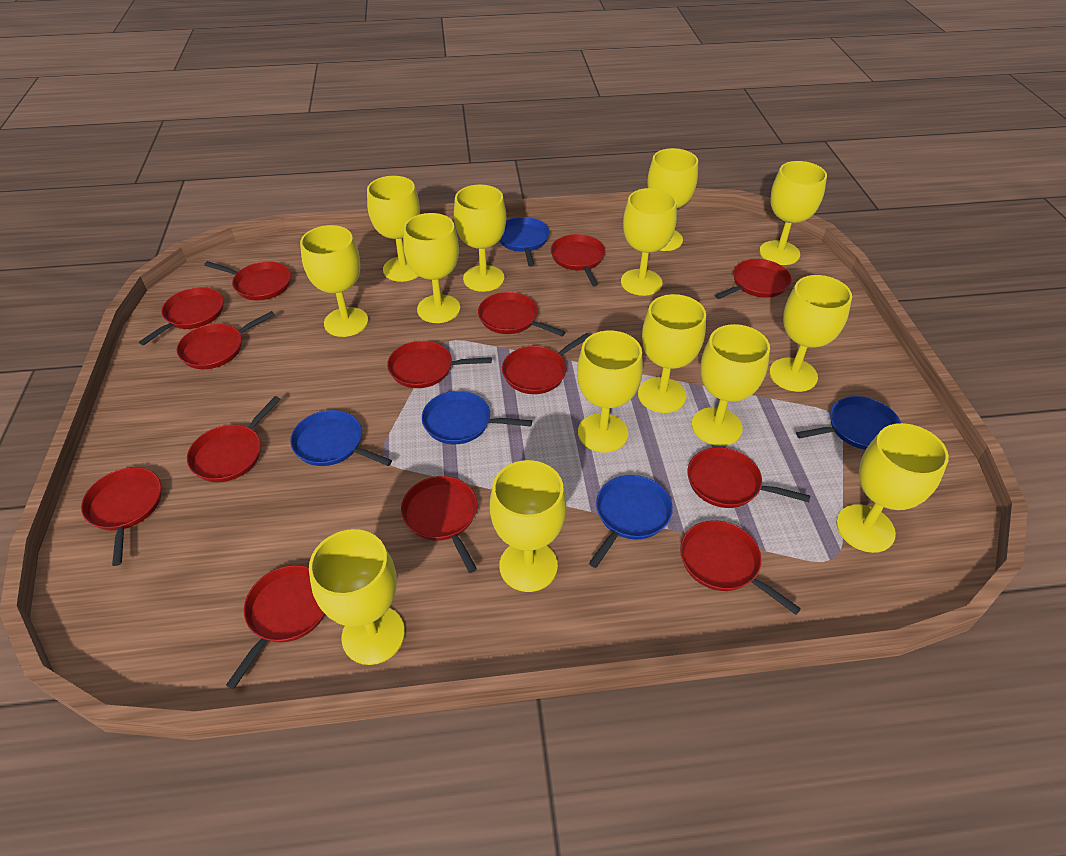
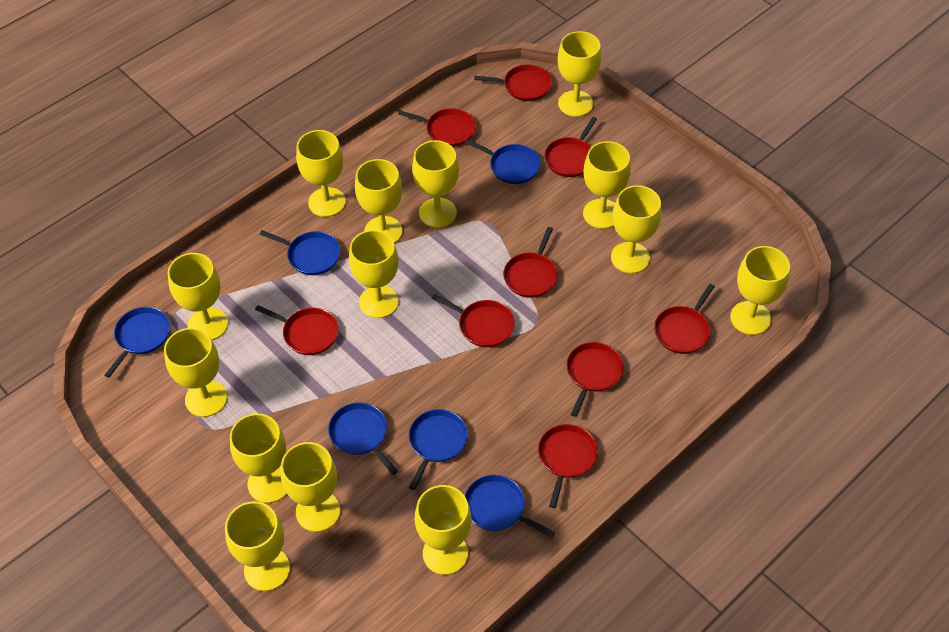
blue pan: 5 -> 6
red pan: 14 -> 9

